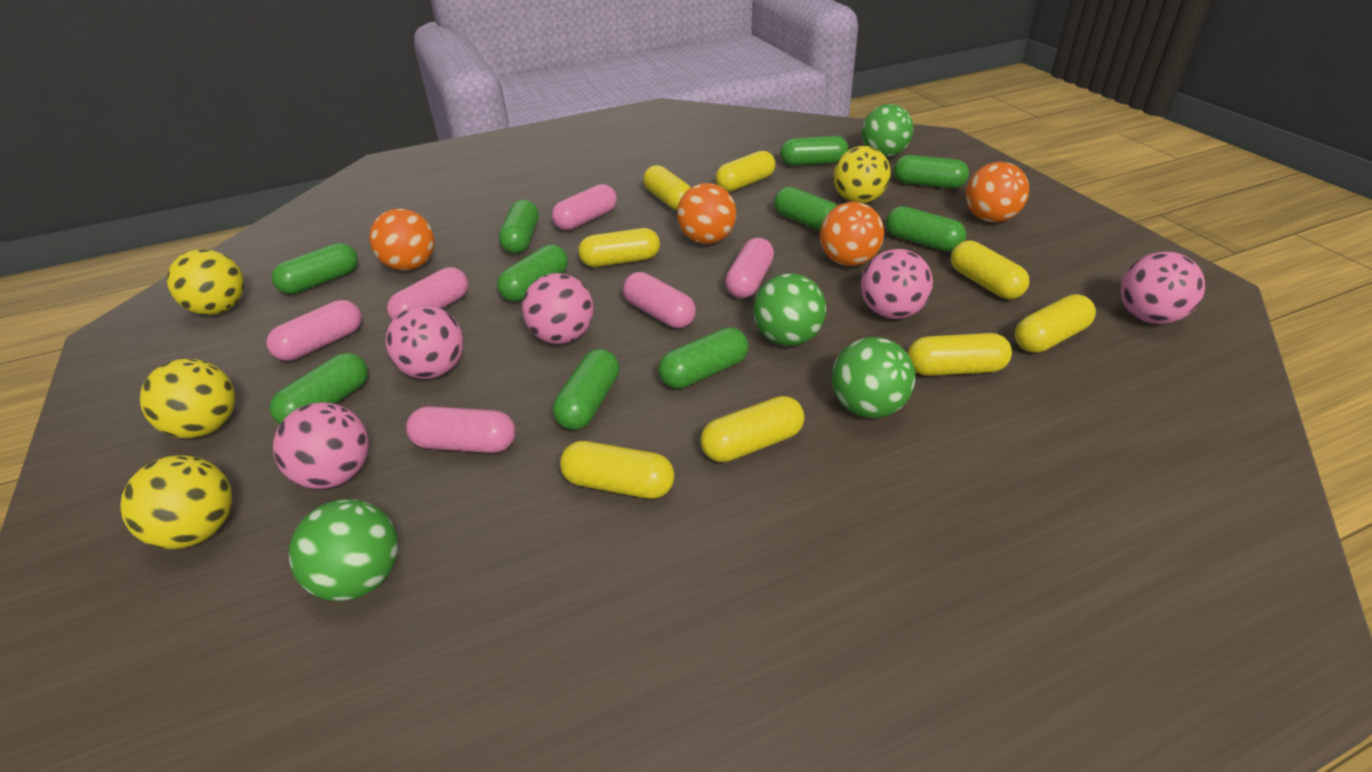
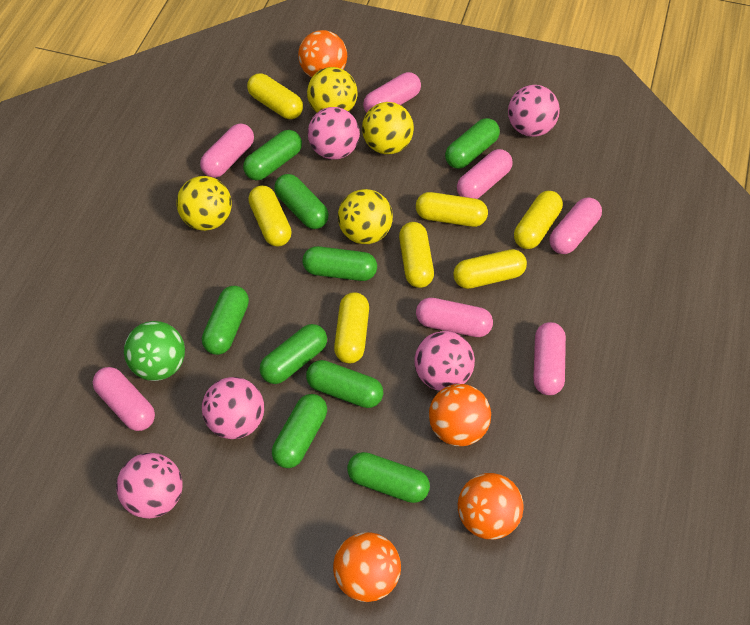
green ball: 4 -> 1
green capsule: 10 -> 9
pink capsule: 6 -> 7
yellow capsule: 8 -> 7

